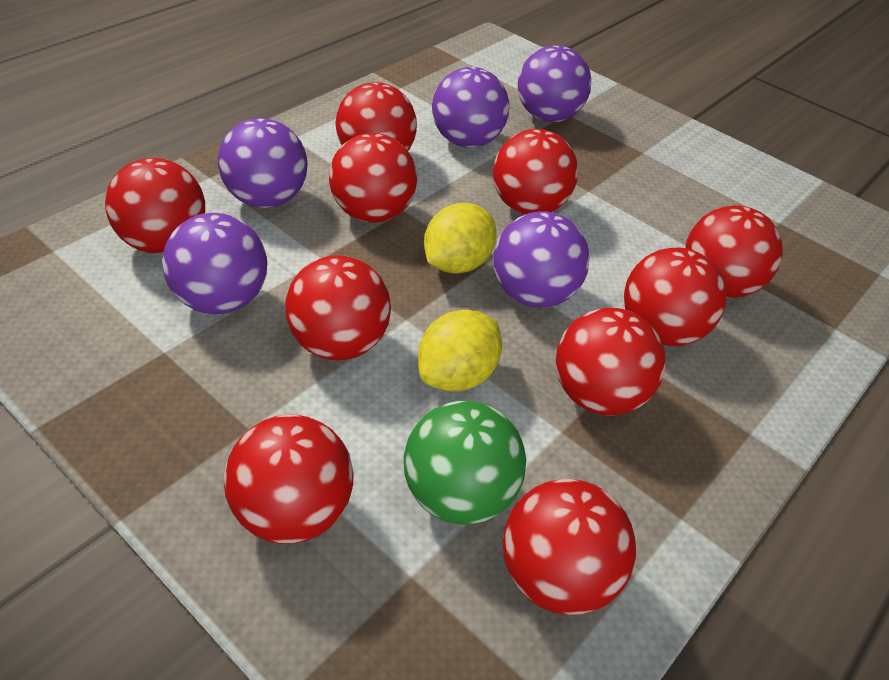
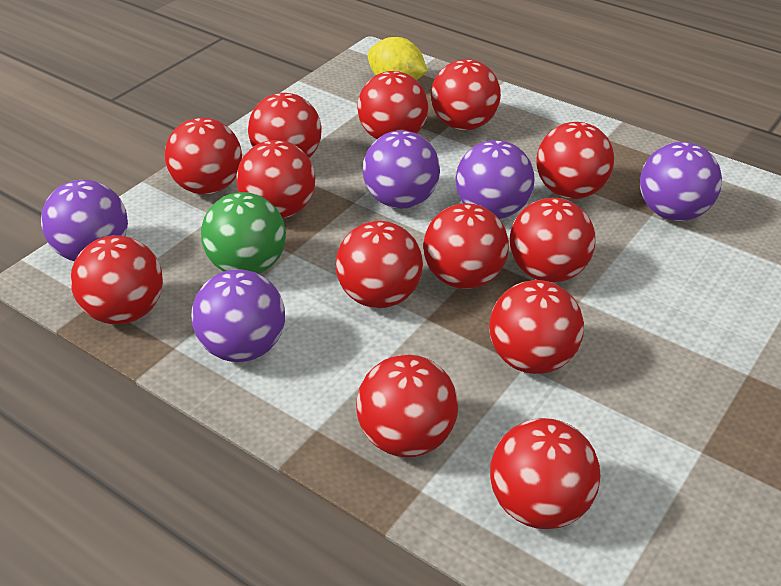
red ball: 10 -> 13
yellow lemon: 2 -> 1

